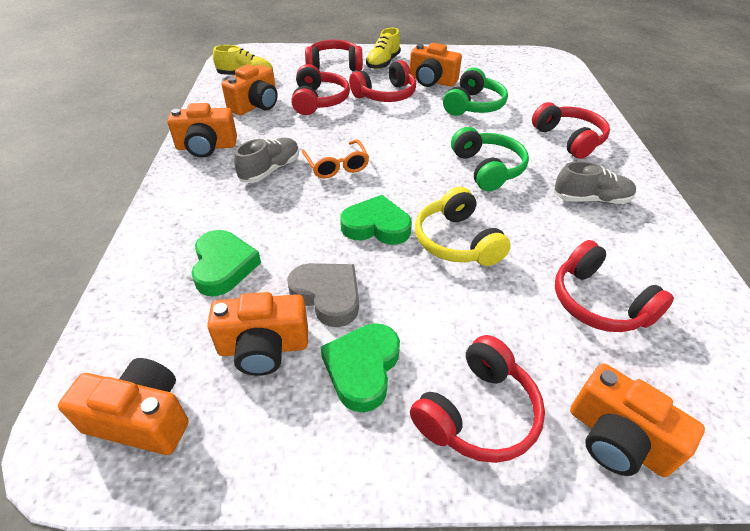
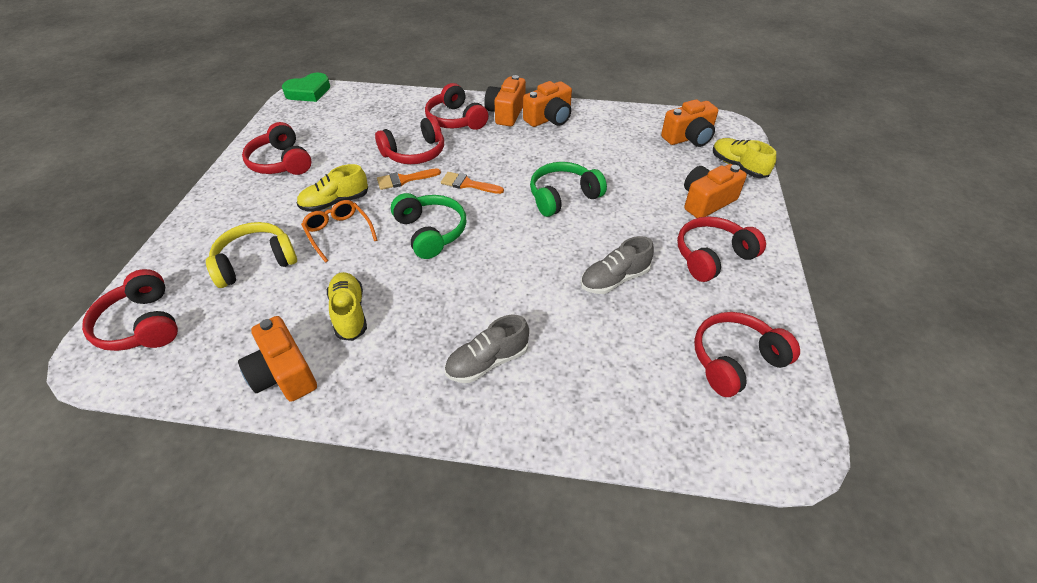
green heart: 3 -> 1
grey heart: 1 -> 0
orange brush: 0 -> 2
orange camera: 6 -> 5
yellow shoe: 2 -> 3

